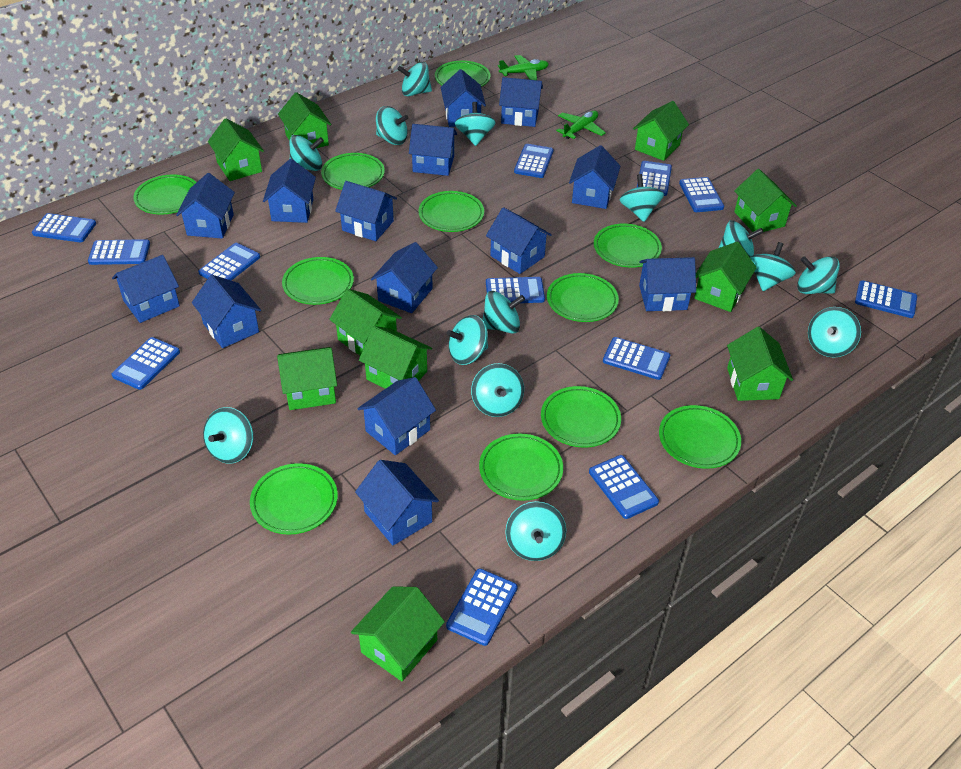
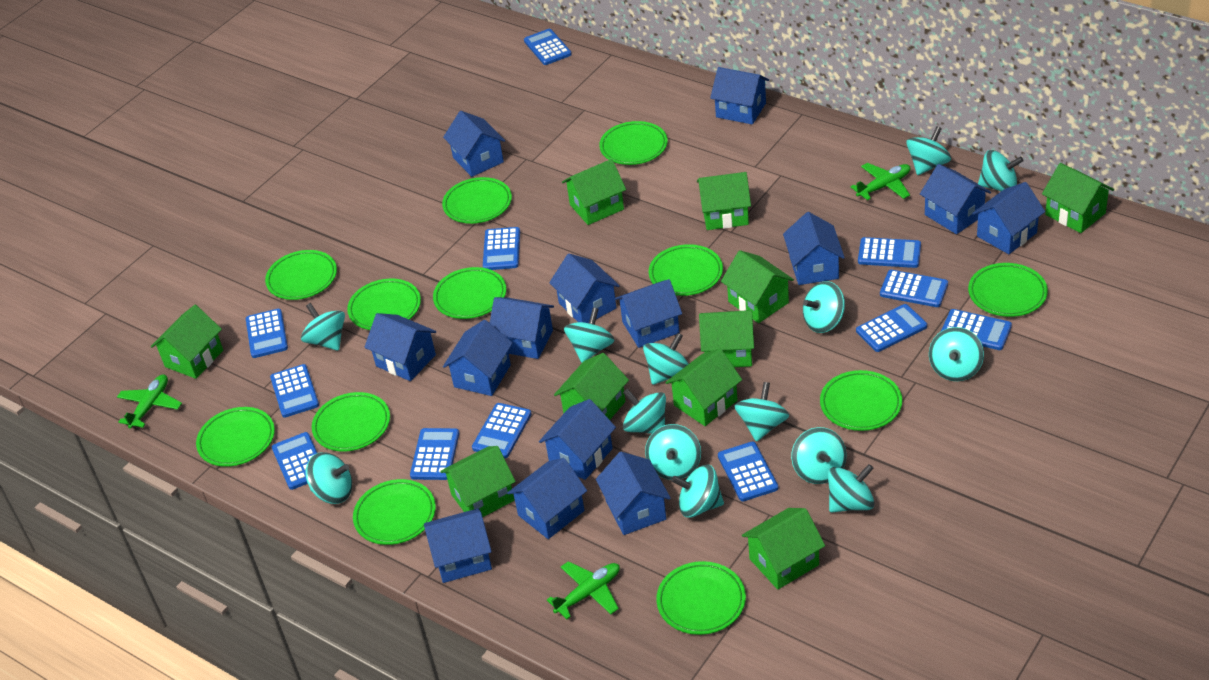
green plane: 2 -> 3
green plate: 11 -> 12

